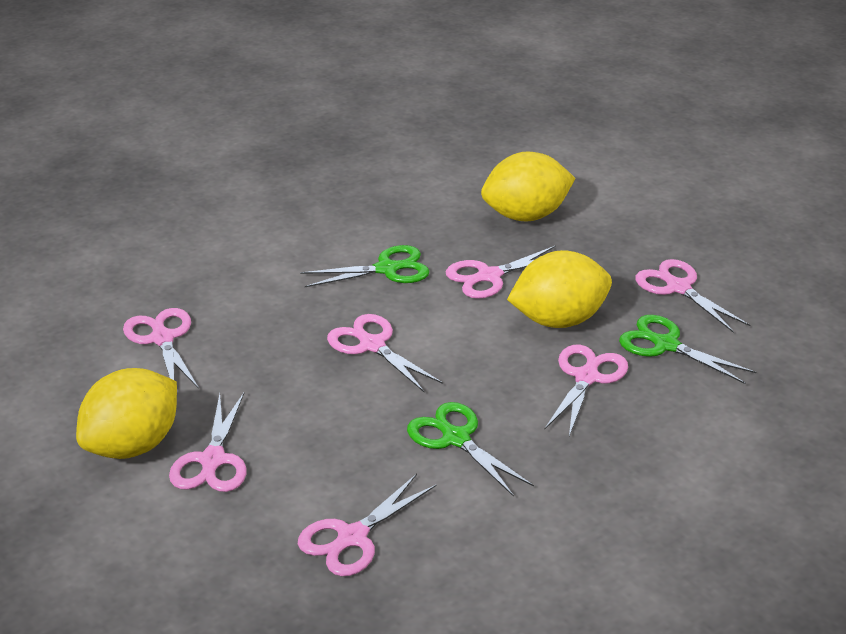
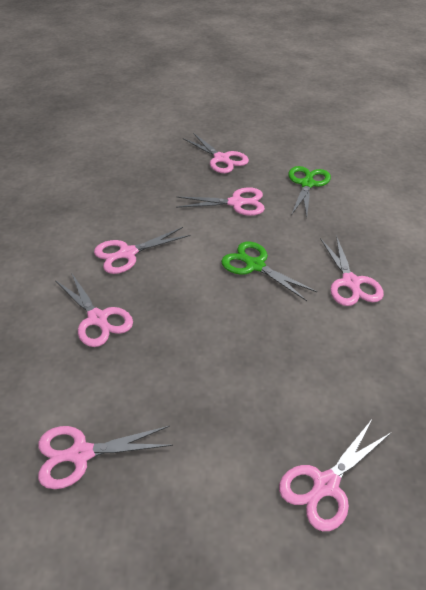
green scissors: 3 -> 2
yellow lemon: 3 -> 0

